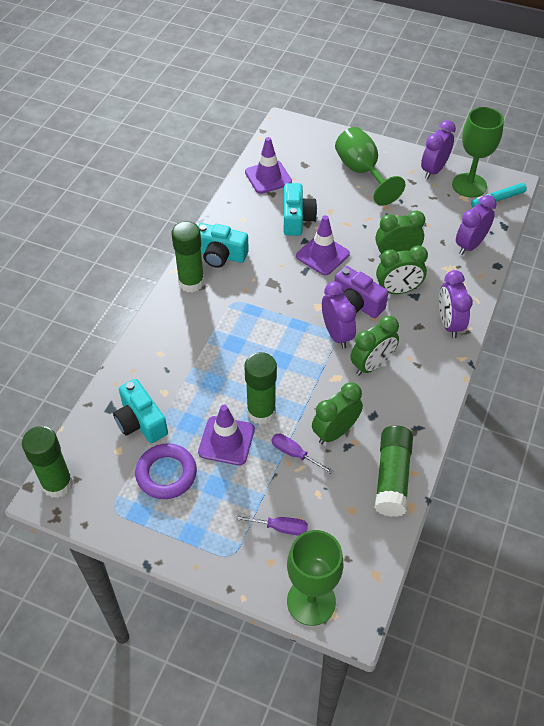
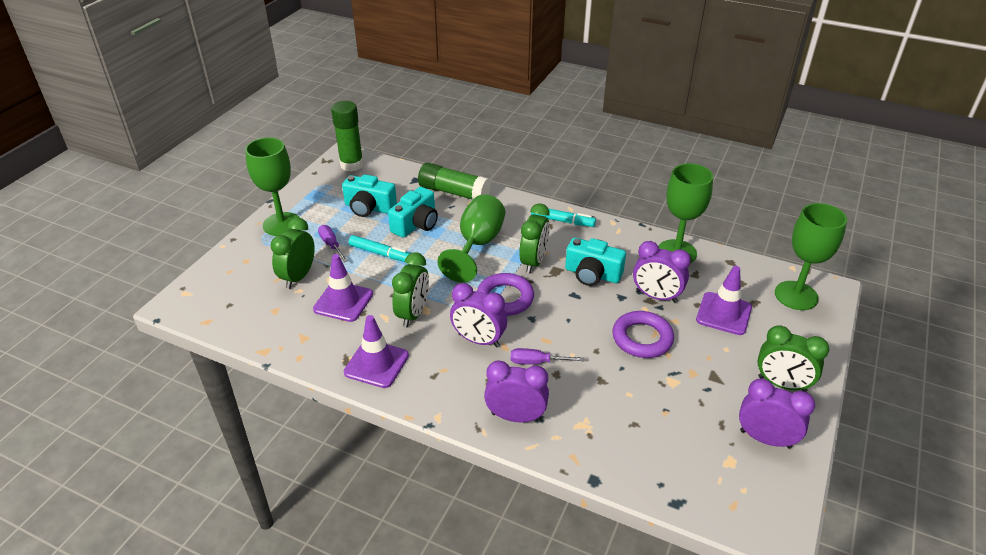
green glue stick: 4 -> 2
green goblet: 3 -> 4
purple camera: 1 -> 0
purple ring: 1 -> 2
turquoise marker: 1 -> 2

